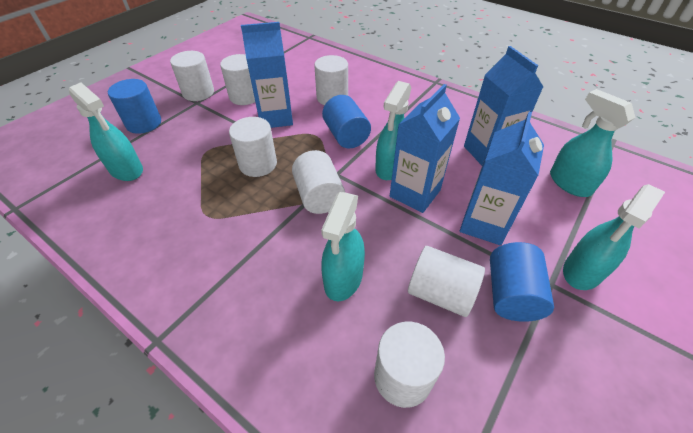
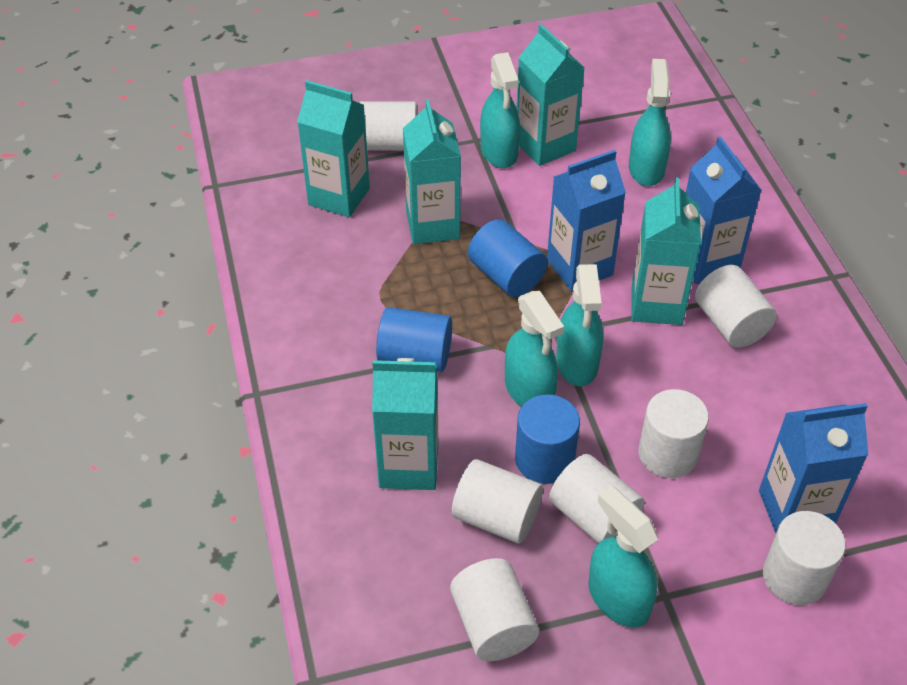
blue carton: 4 -> 3
turquoise carton: 0 -> 5

